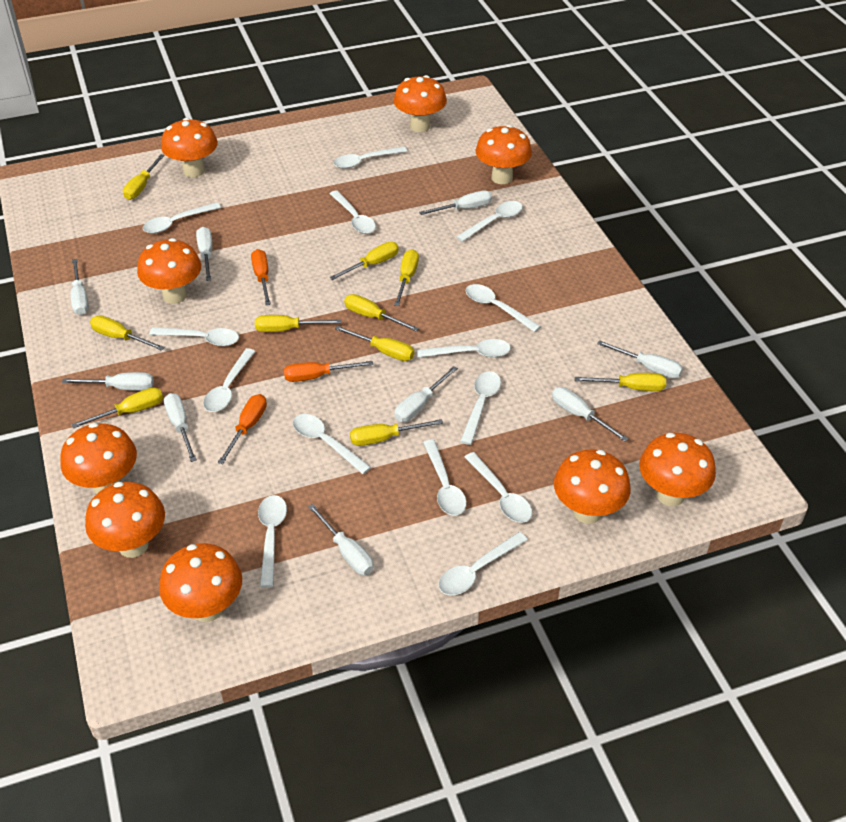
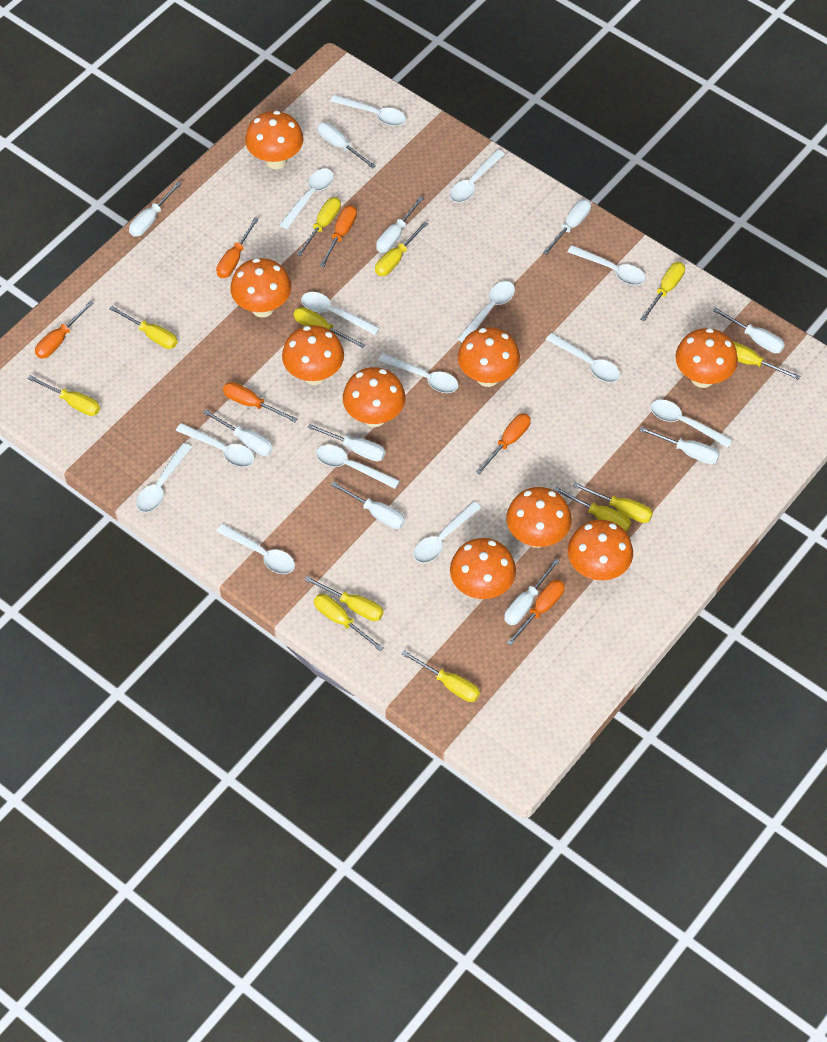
orange screwdriver: 3 -> 6
white screwdriver: 9 -> 10
yellow screwdriver: 10 -> 12

